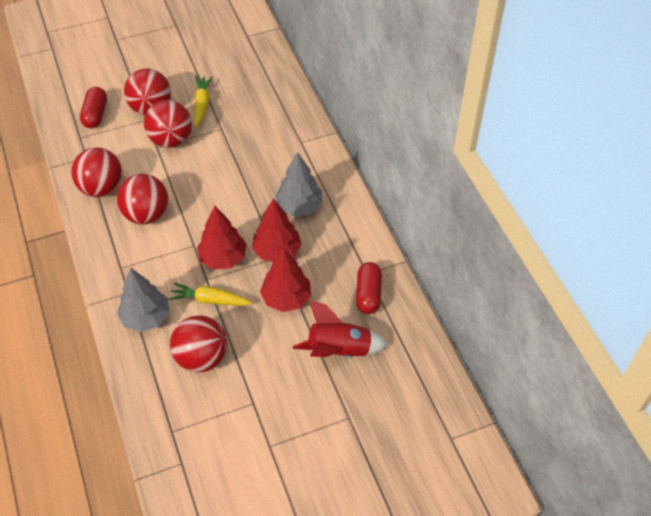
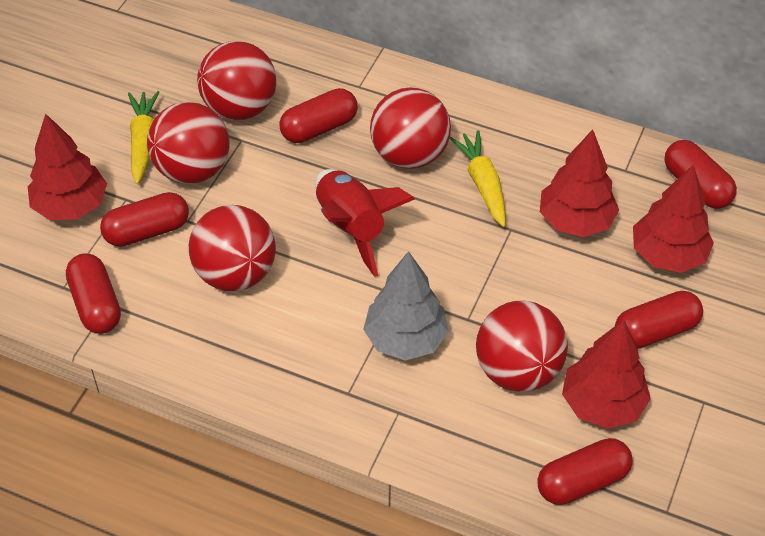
grey tree: 2 -> 1
red capsule: 2 -> 6
red tree: 3 -> 4

